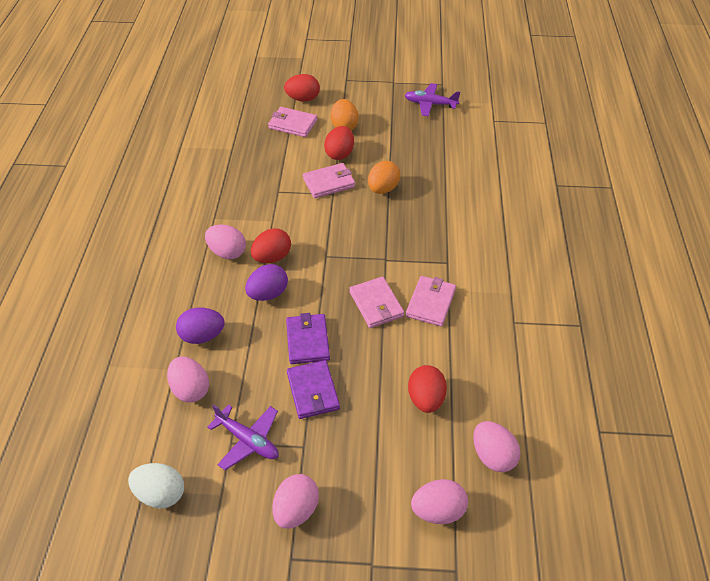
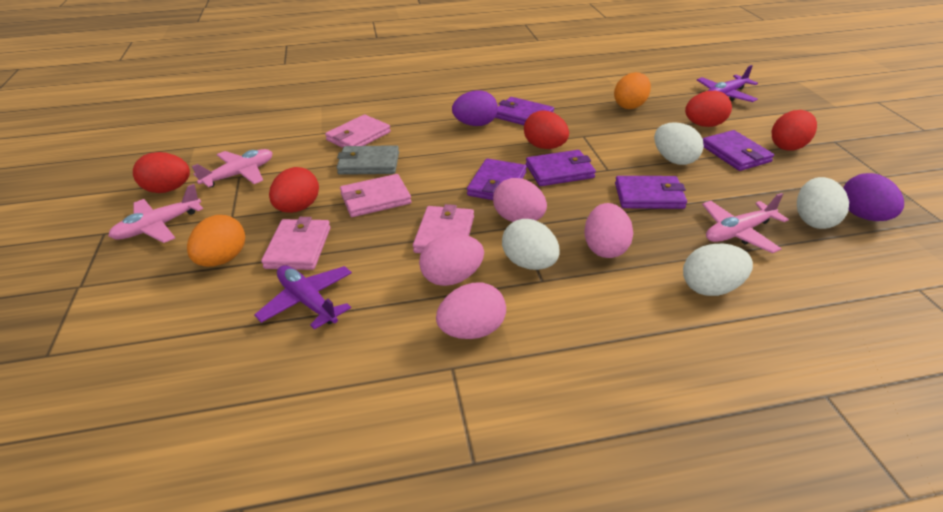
grey wallet: 0 -> 1
pink egg: 5 -> 4
pink plane: 0 -> 3
purple wallet: 2 -> 5
red egg: 4 -> 5
white egg: 1 -> 4

